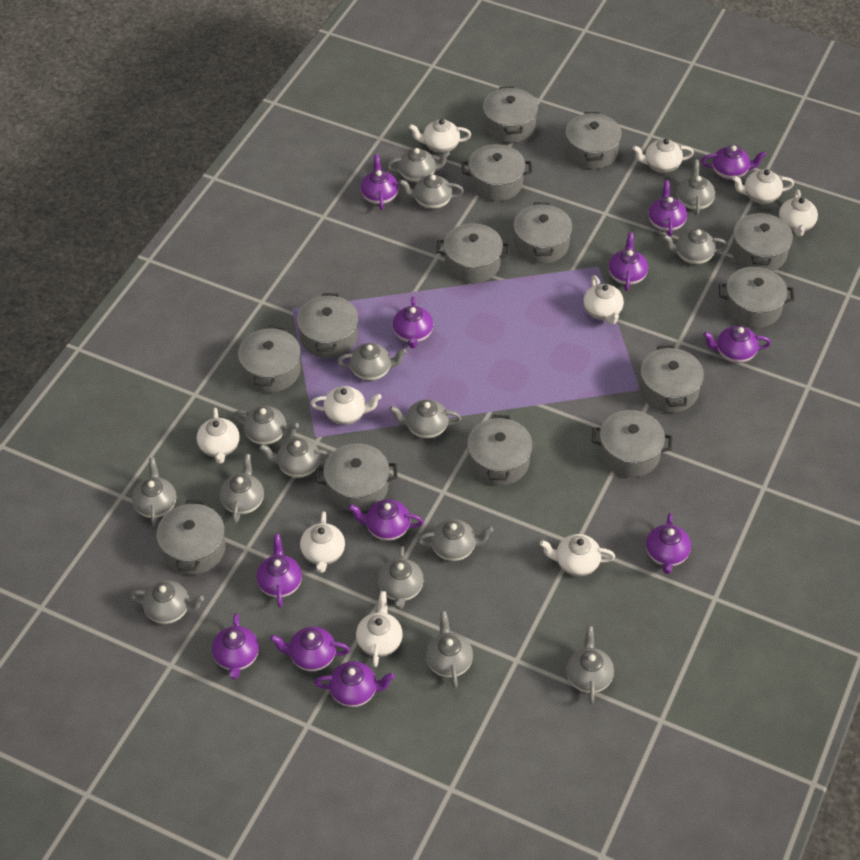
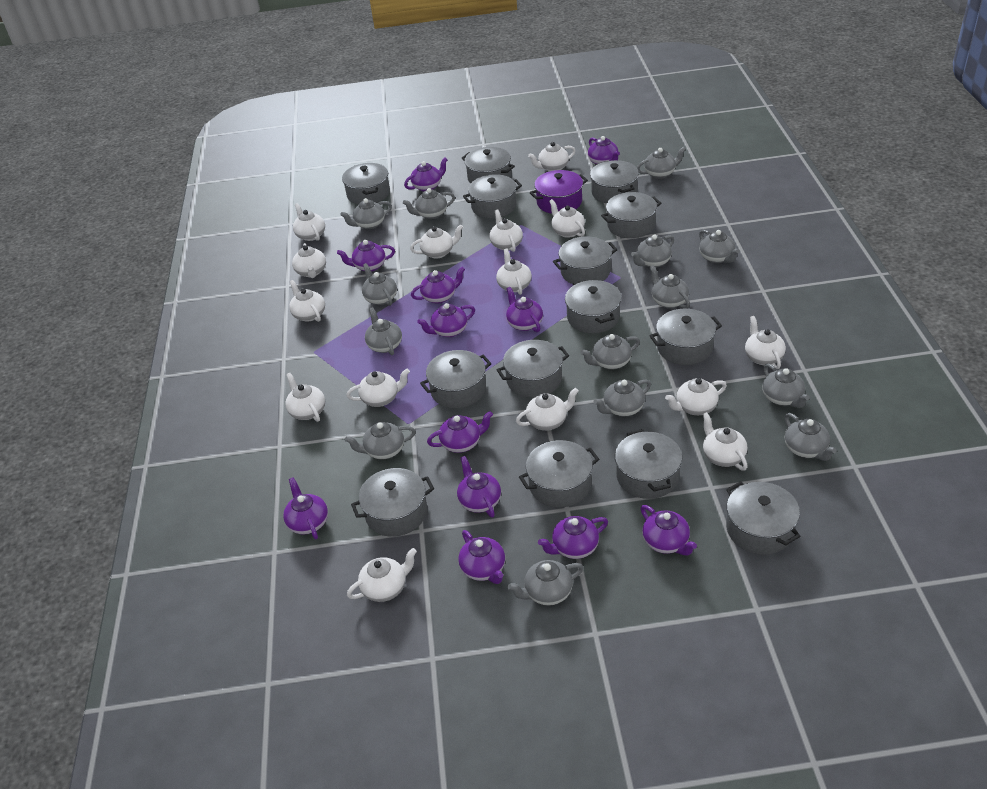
grey teapot: 15 -> 14
purple pot: 0 -> 1
white teapot: 10 -> 15

